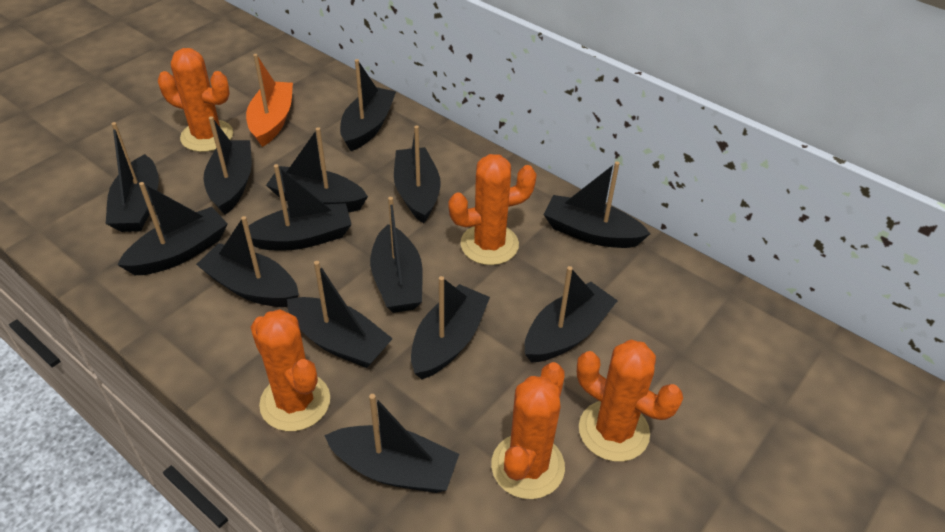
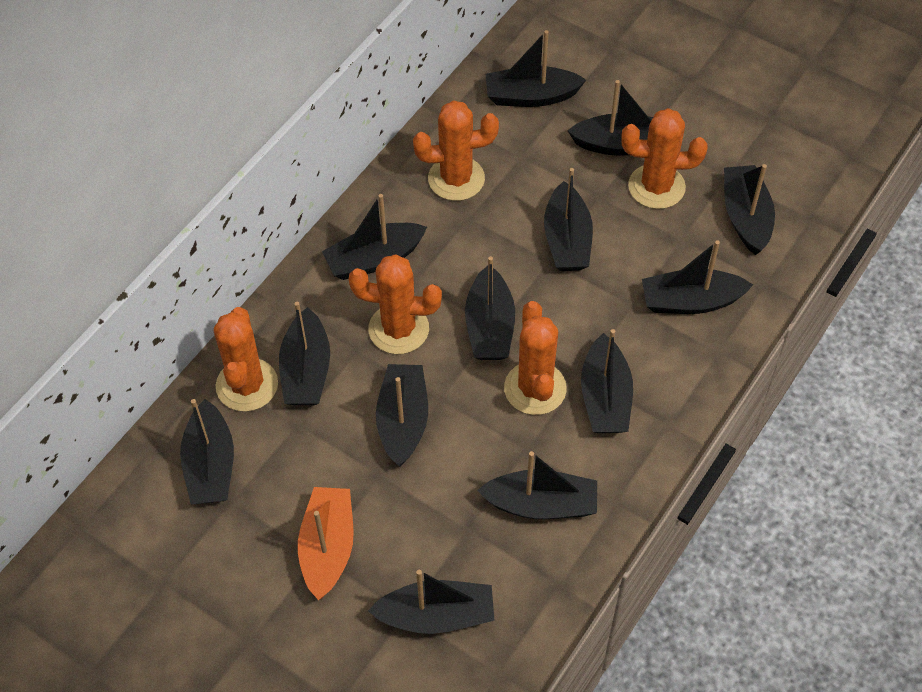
black boat: 14 -> 13

